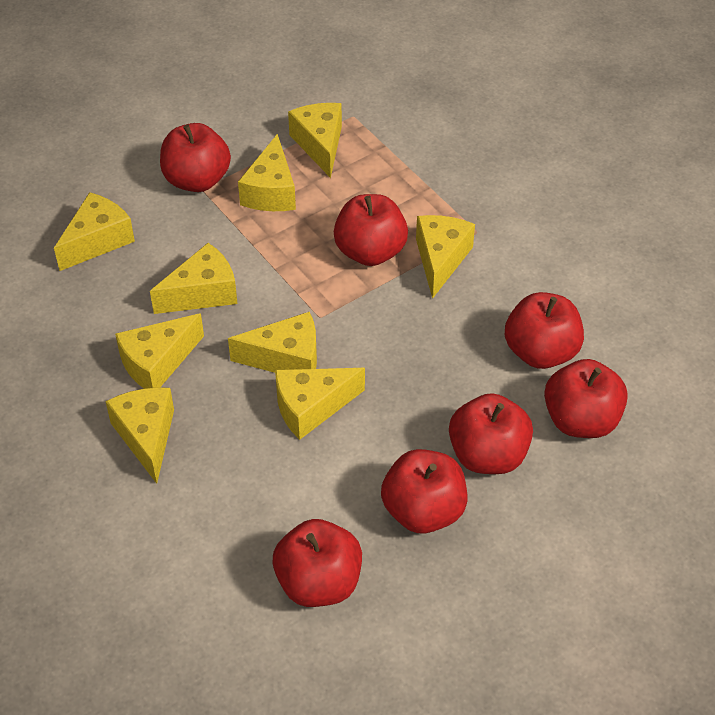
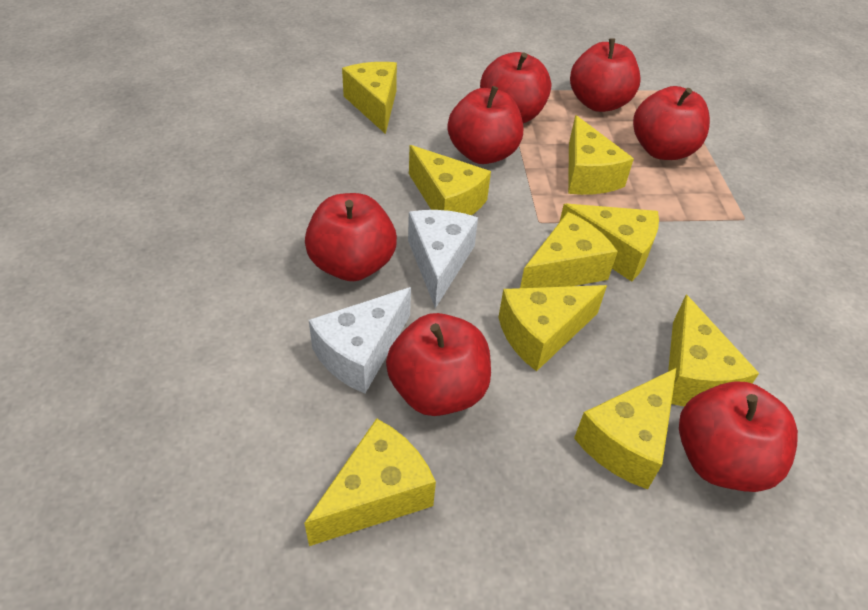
white cheese: 0 -> 2

